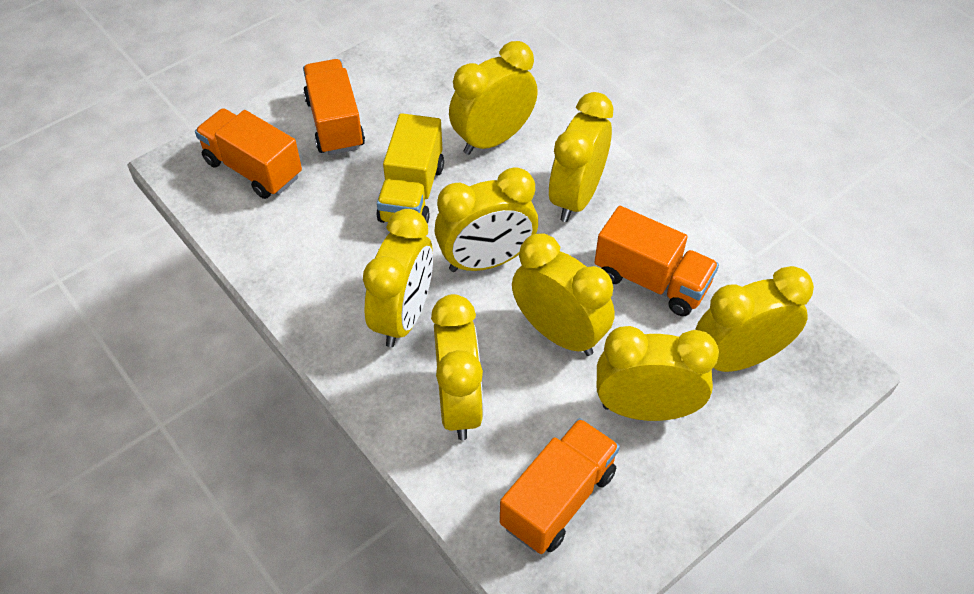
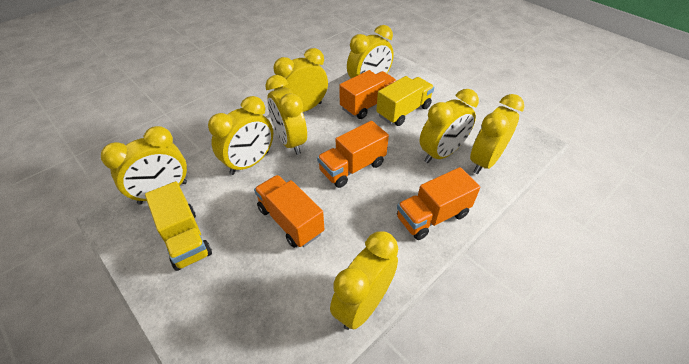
yellow truck: 1 -> 2

